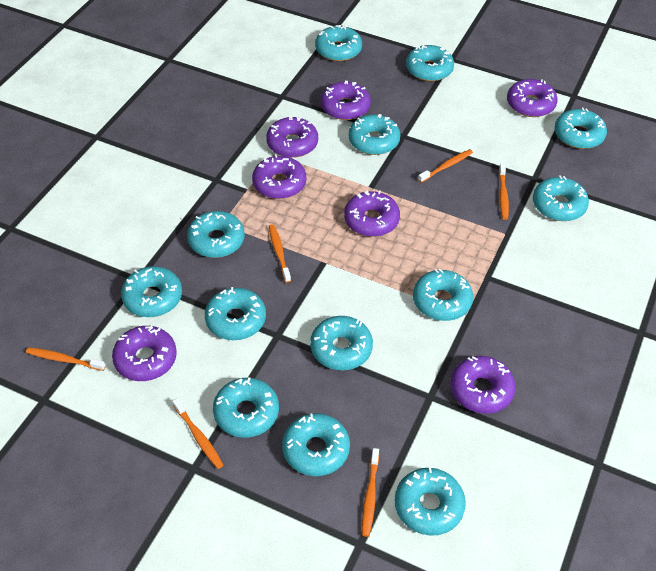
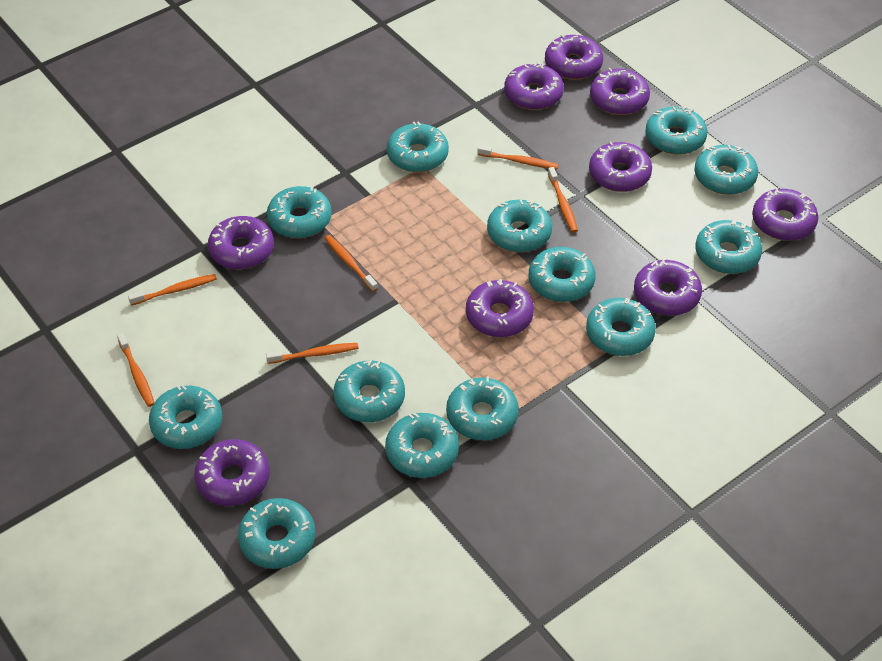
purple donut: 7 -> 9

